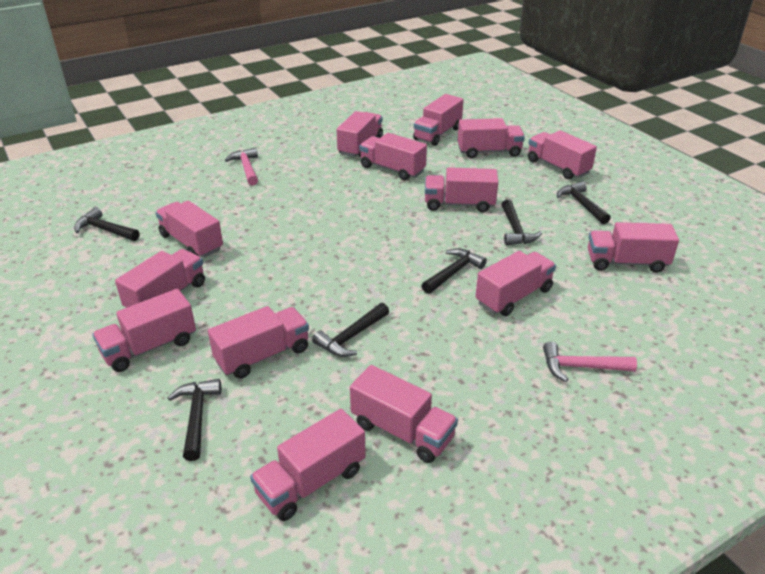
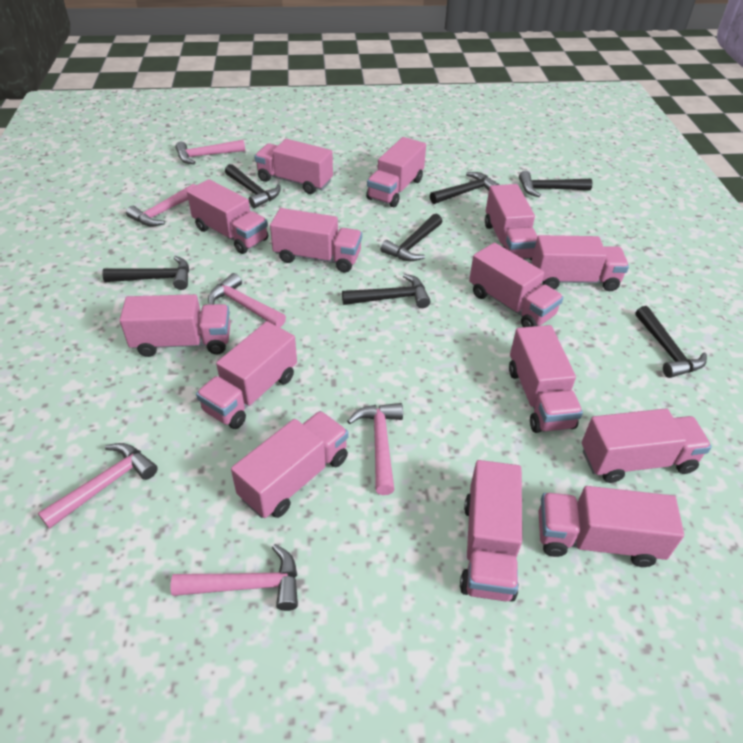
black hammer: 6 -> 7
pink hammer: 2 -> 6

